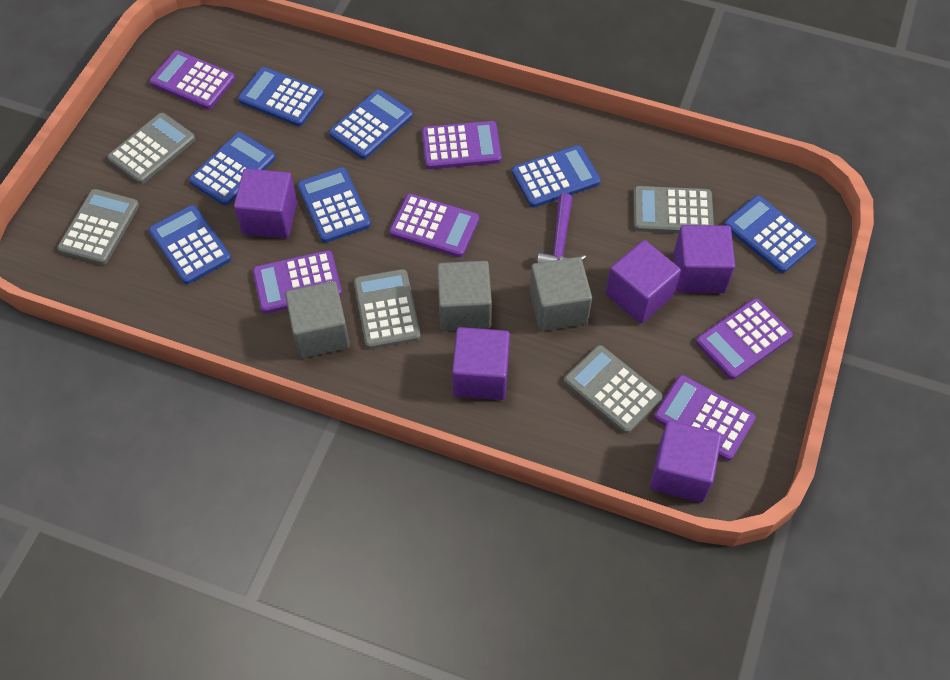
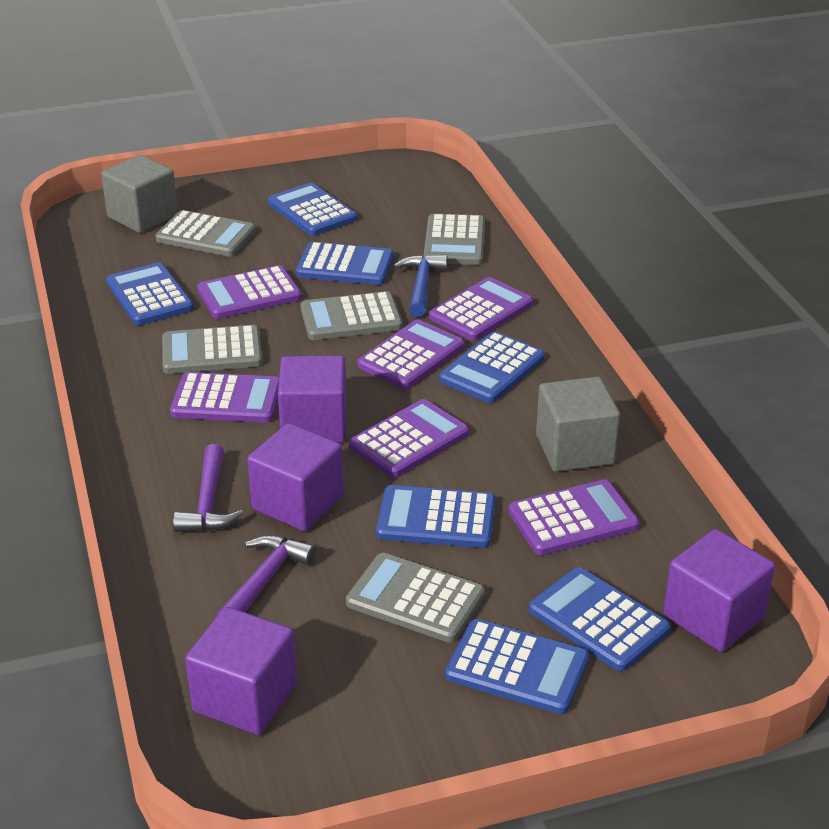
blue hammer: 0 -> 1
grey cube: 3 -> 2
purple cube: 5 -> 4
purple hammer: 1 -> 2

